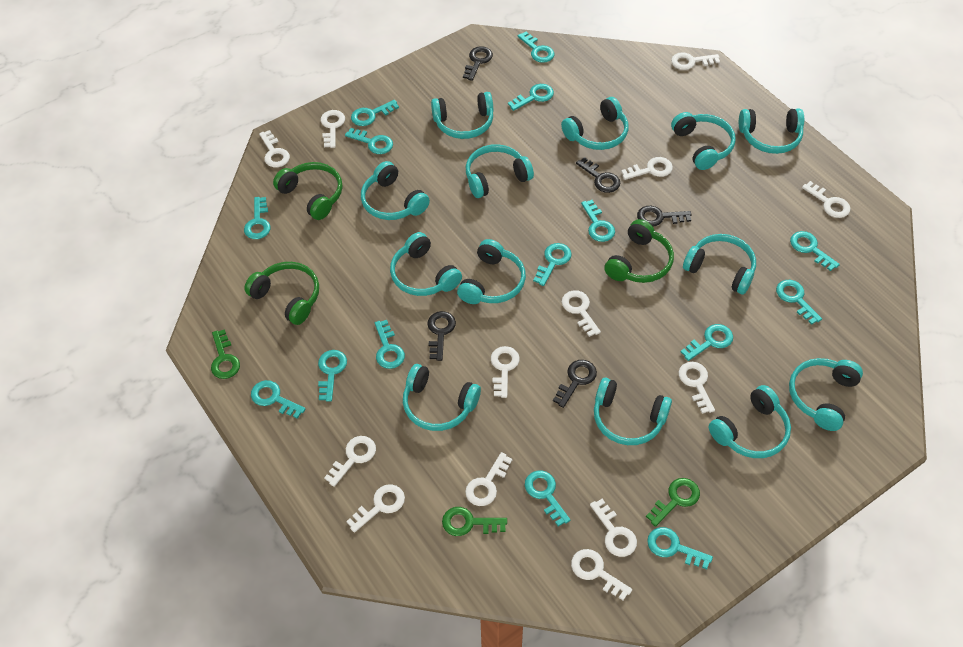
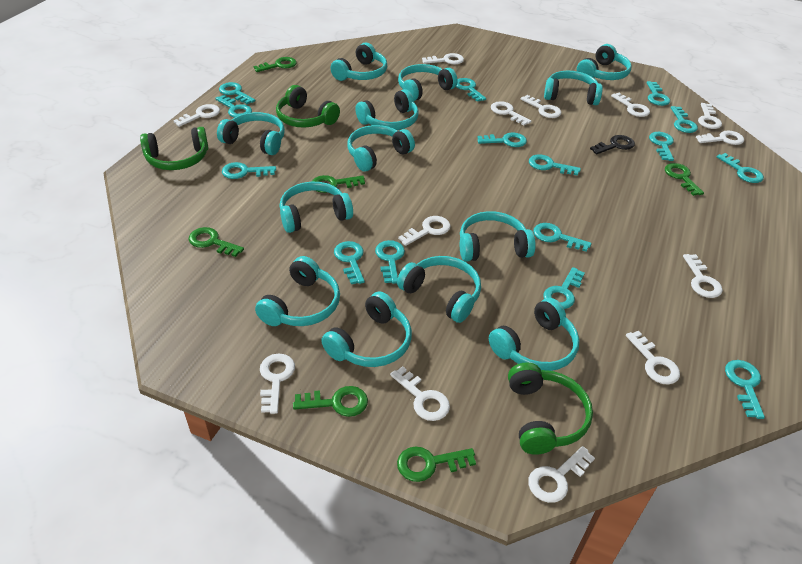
black key: 5 -> 1
green key: 3 -> 6

